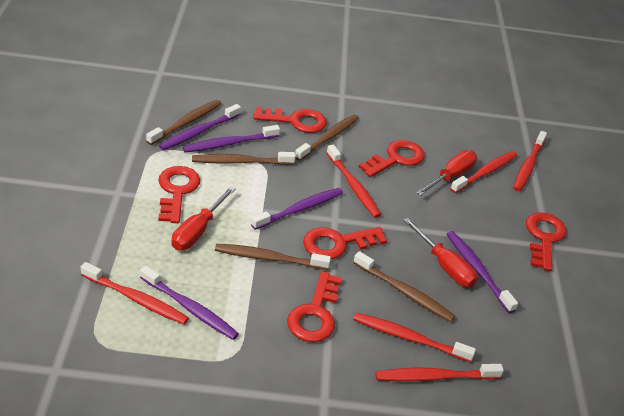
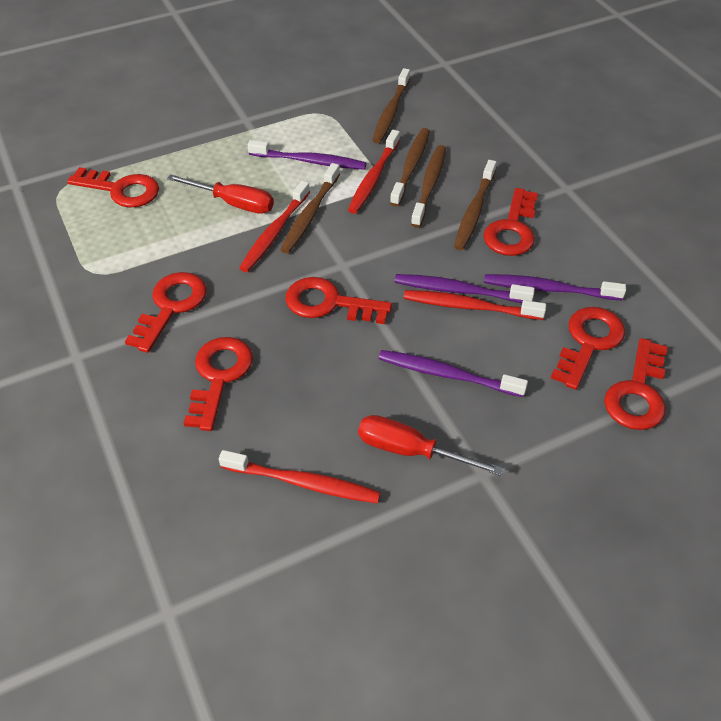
purple toothbrush: 5 -> 4
red key: 6 -> 7
red screwdriver: 3 -> 2
red toothbrush: 6 -> 4

